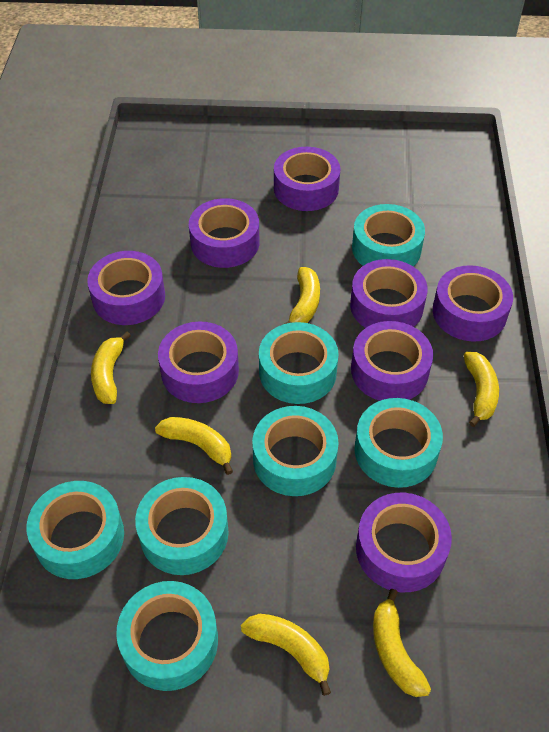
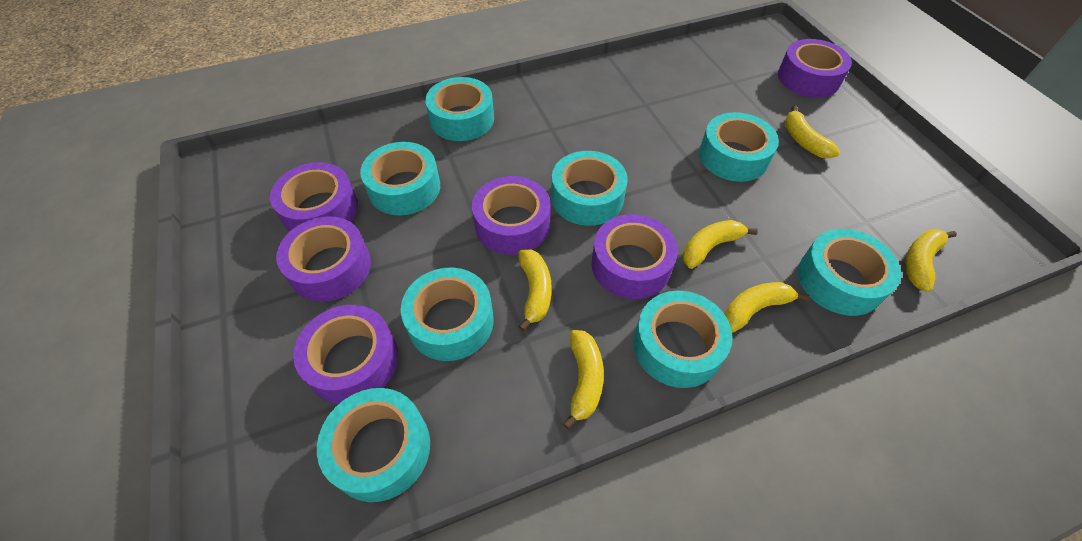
purple tape: 8 -> 6
turquoise tape: 7 -> 8

